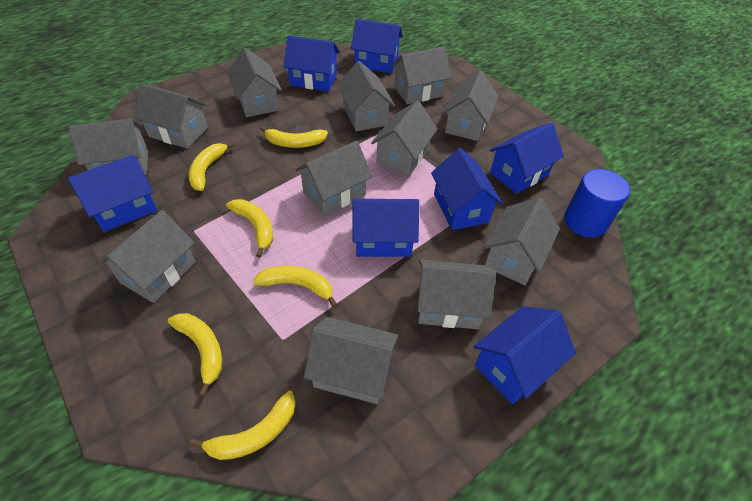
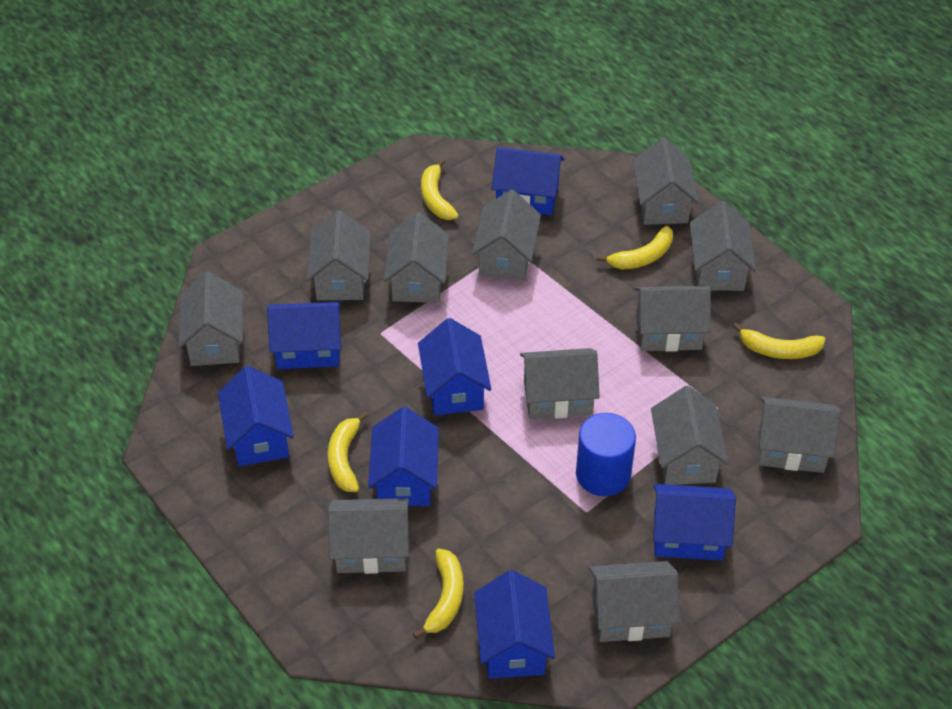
yellow banana: 6 -> 5

